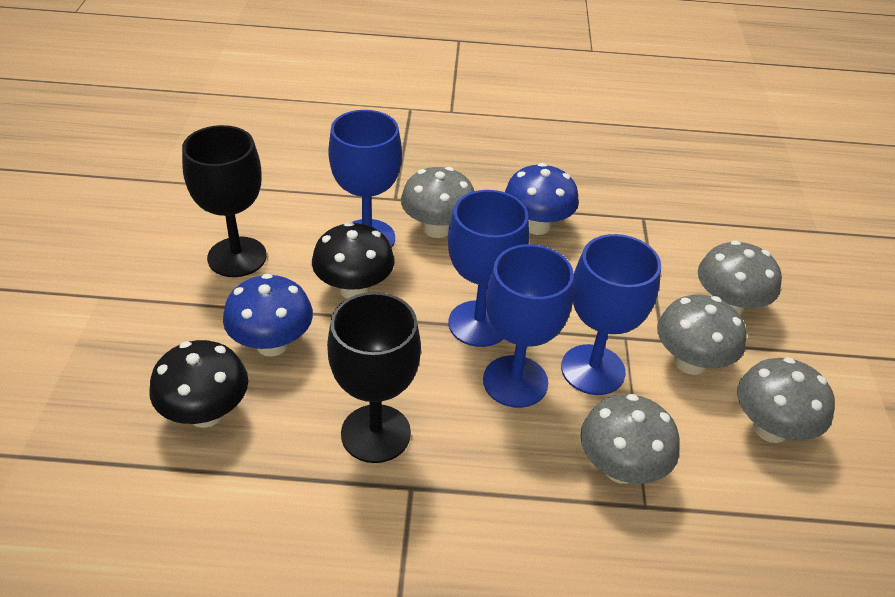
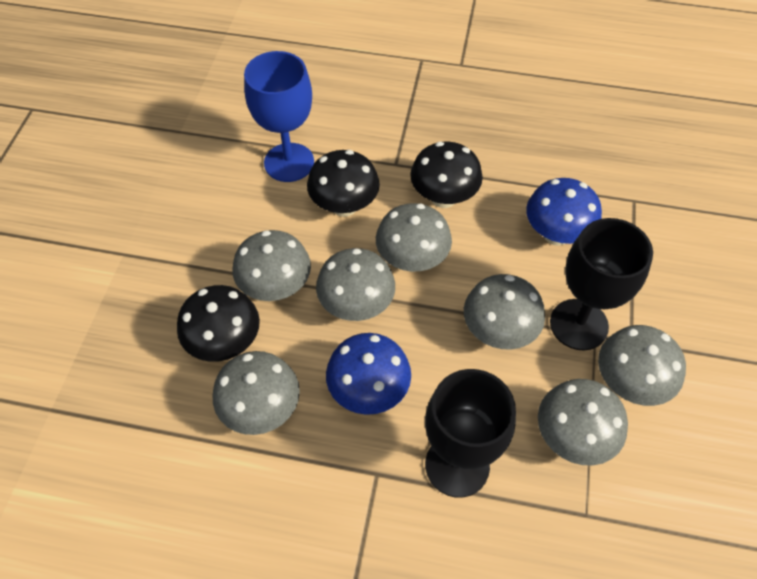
black mushroom: 2 -> 3
blue goblet: 4 -> 1
grey mushroom: 5 -> 7

